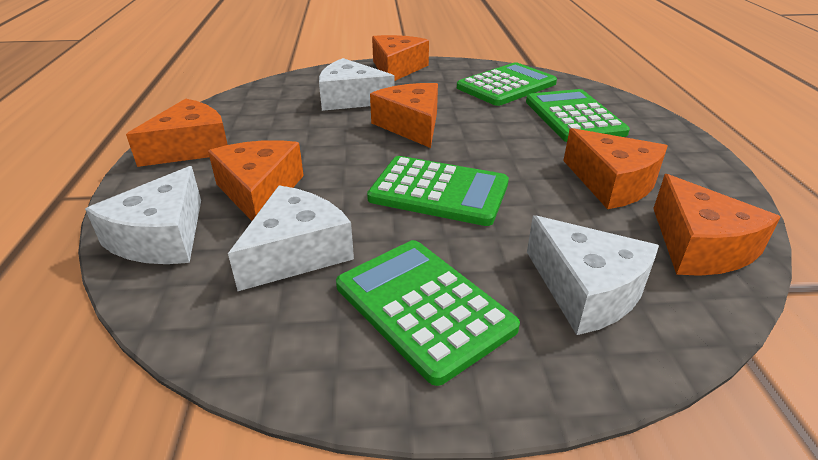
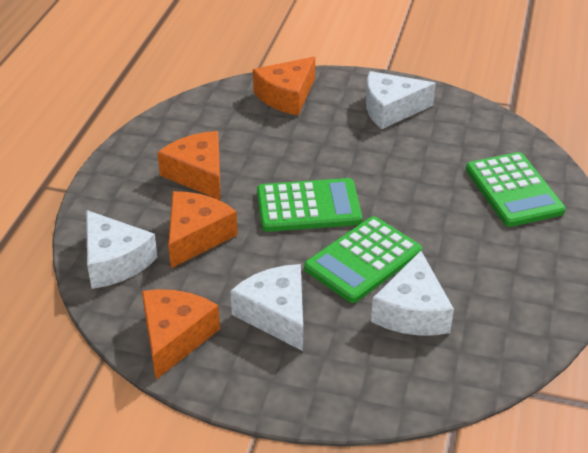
green calculator: 4 -> 3
orange cheese: 6 -> 4

